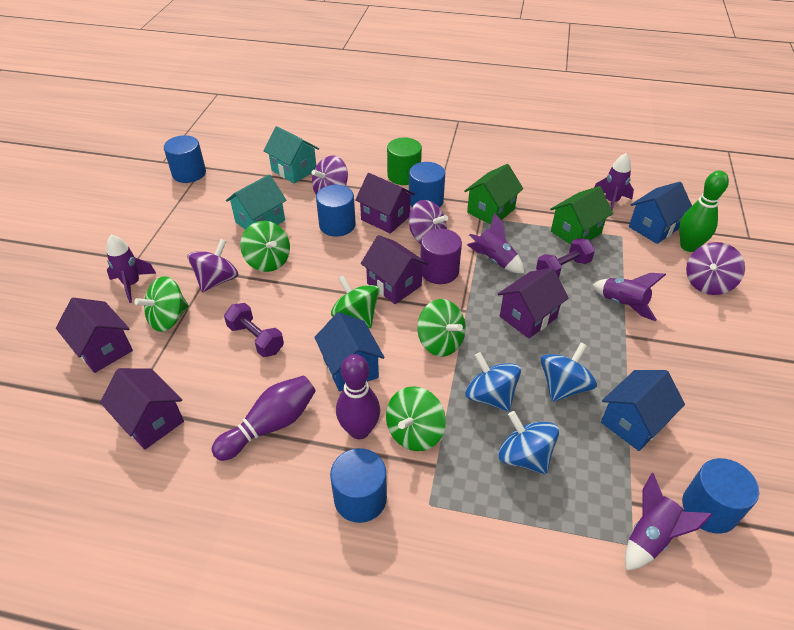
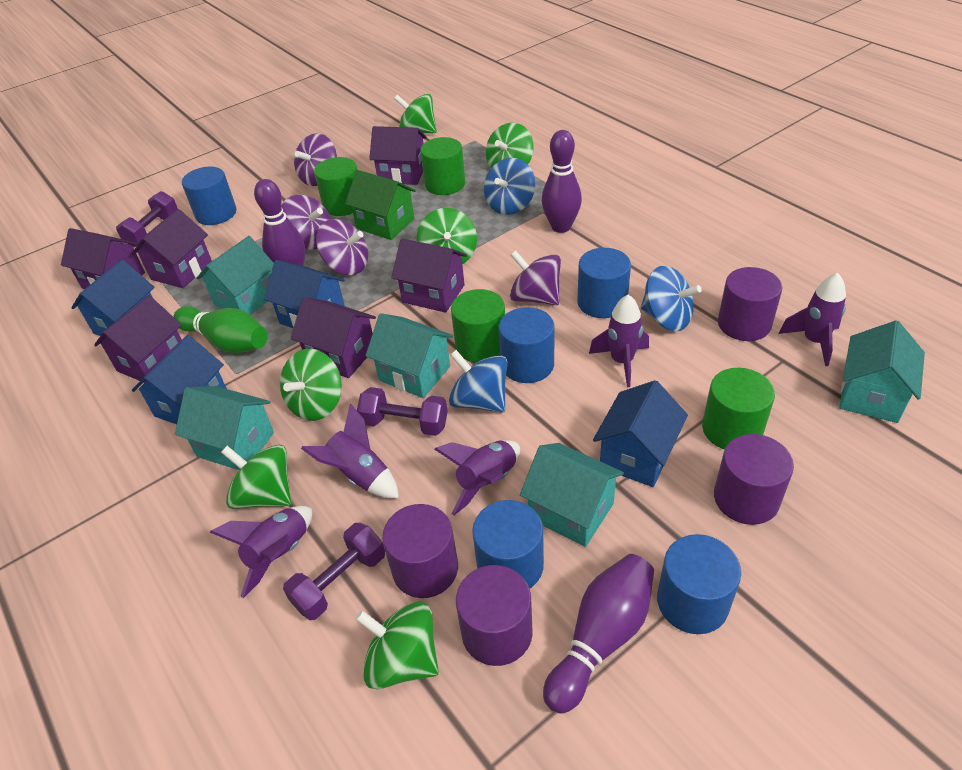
blue house: 3 -> 4
green cylinder: 1 -> 4
green house: 2 -> 1
green spinning top: 5 -> 6
purple bowling pin: 2 -> 3
purple cylinder: 1 -> 4
purple dumbbell: 2 -> 3
purple house: 5 -> 6
turquoise house: 2 -> 5

